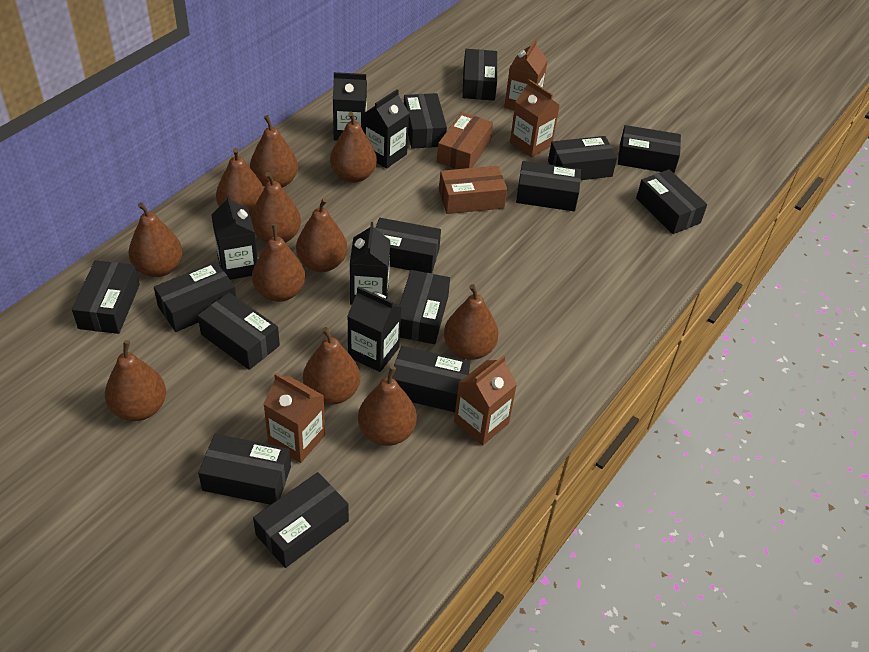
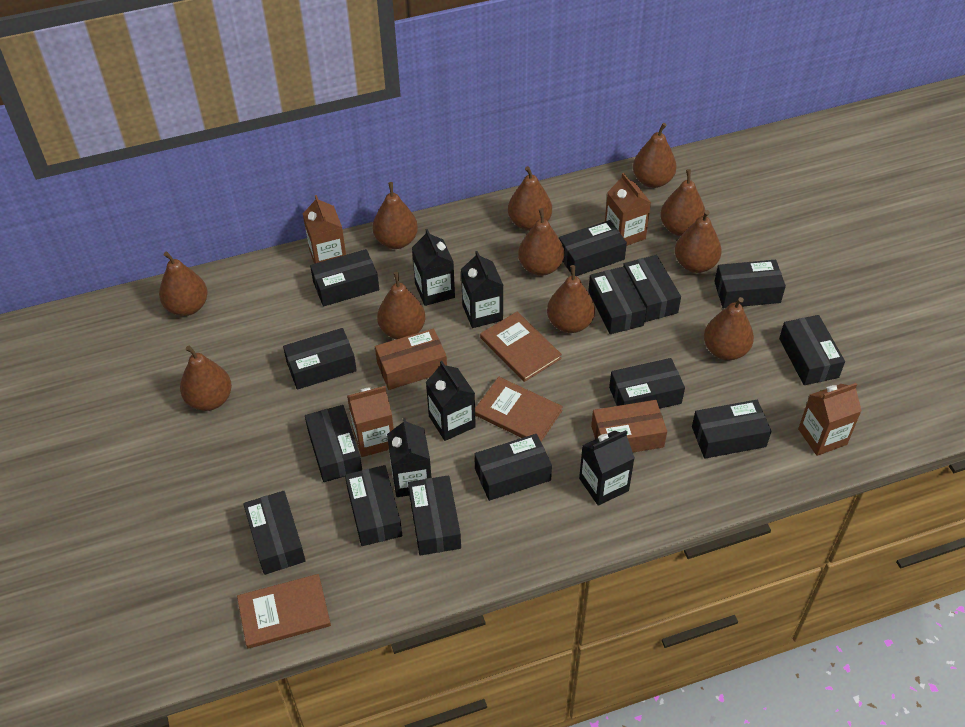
brown book: 0 -> 3

